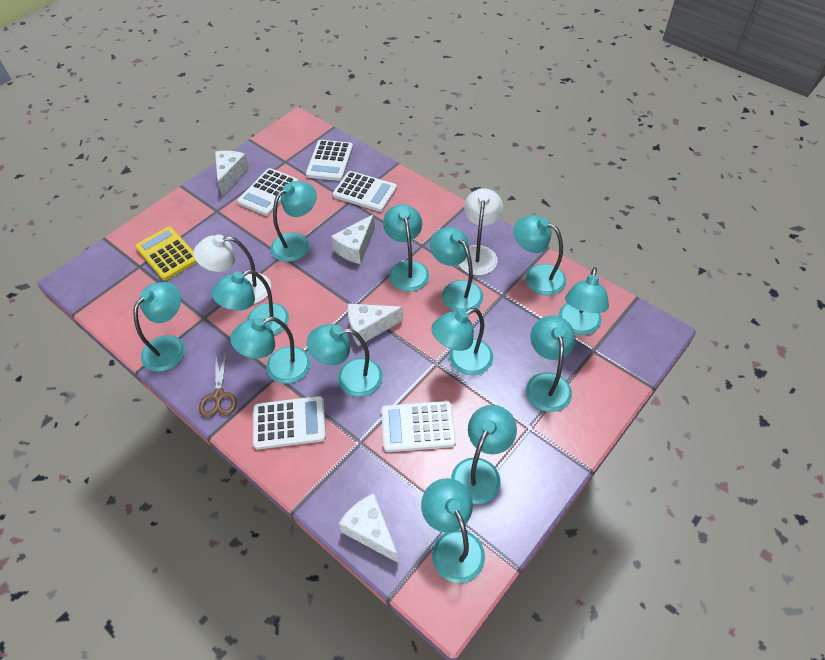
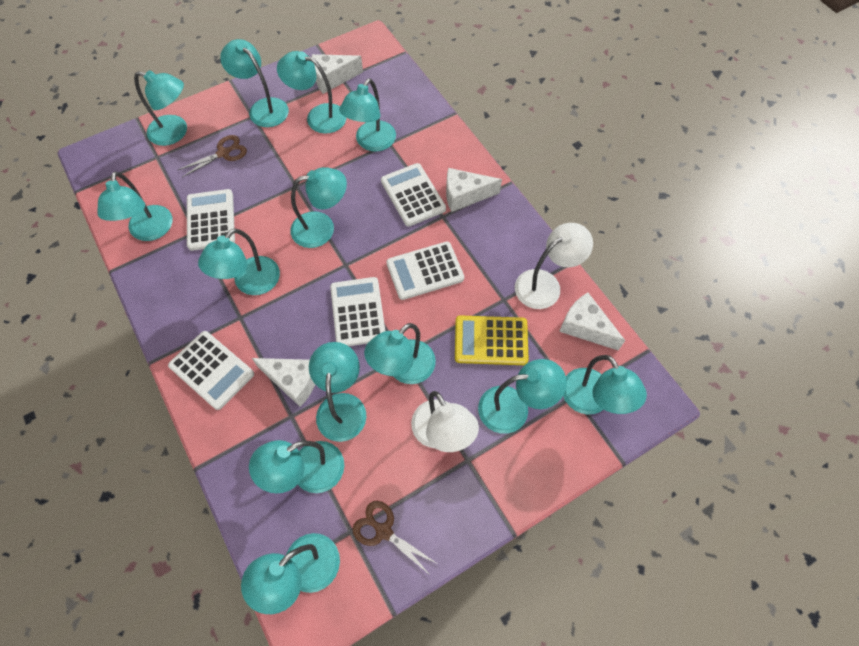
brown scissors: 1 -> 2

